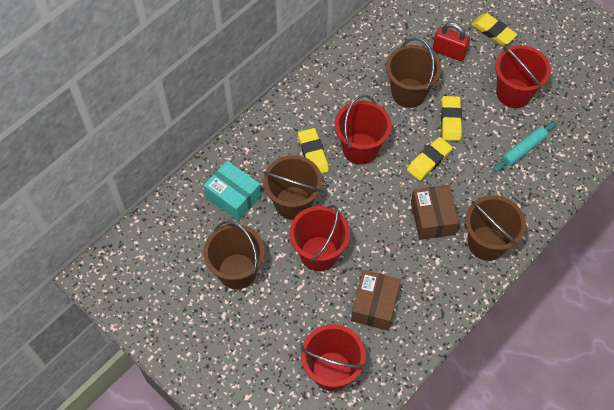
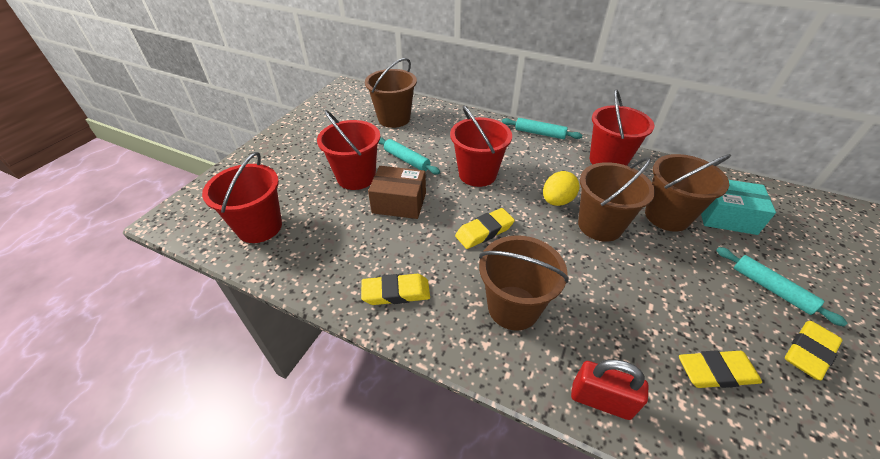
brown box: 2 -> 1
turquoise rolling pin: 1 -> 3
yellow egg: 0 -> 1

